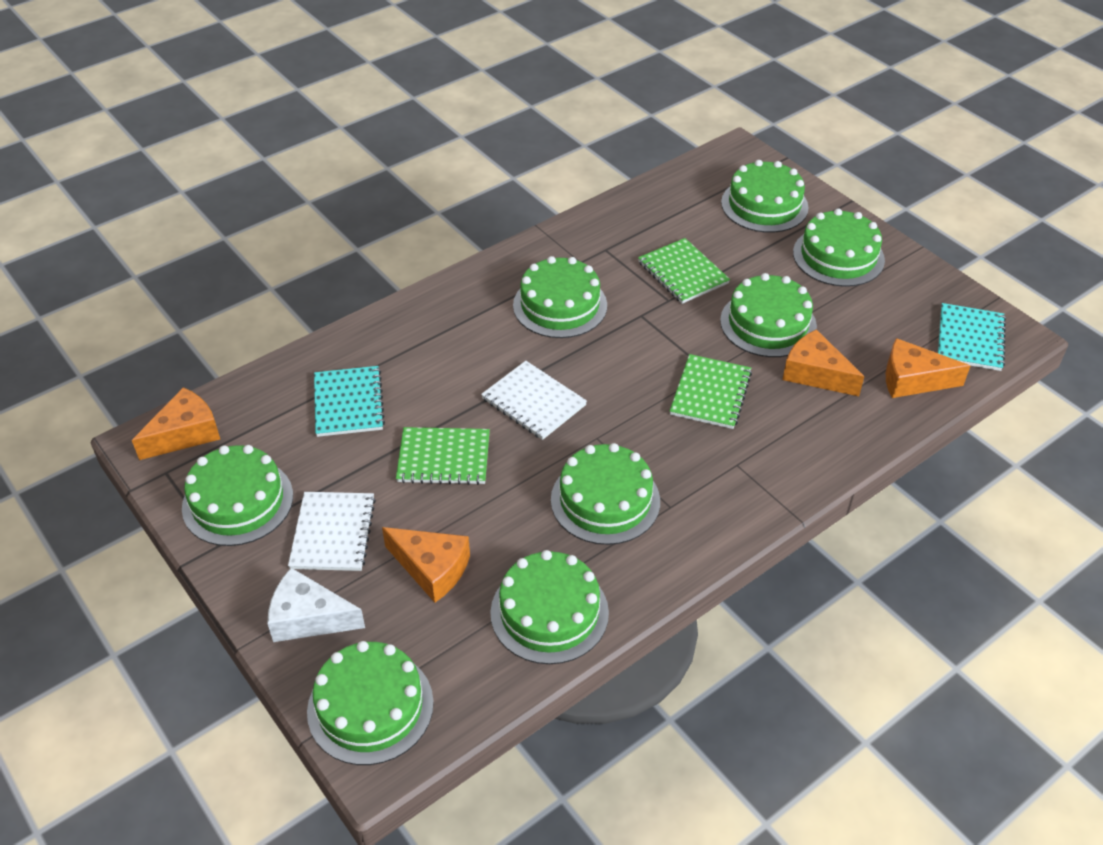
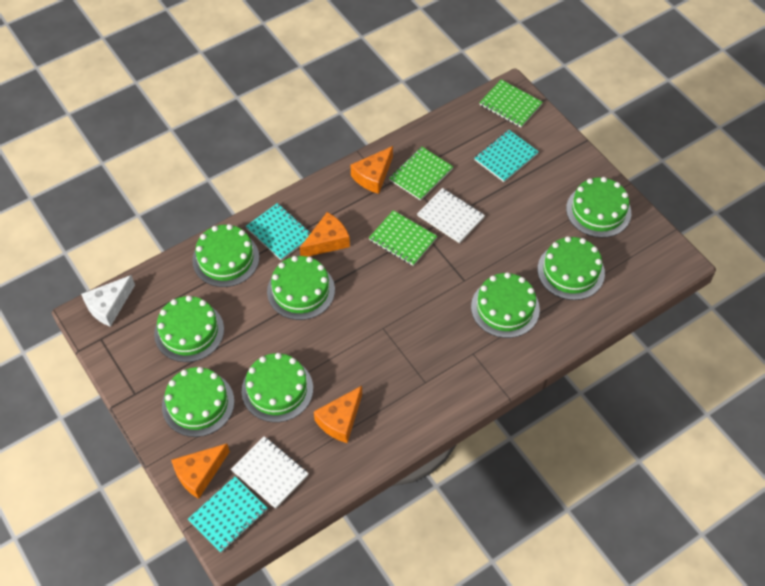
turquoise notebook: 2 -> 3

